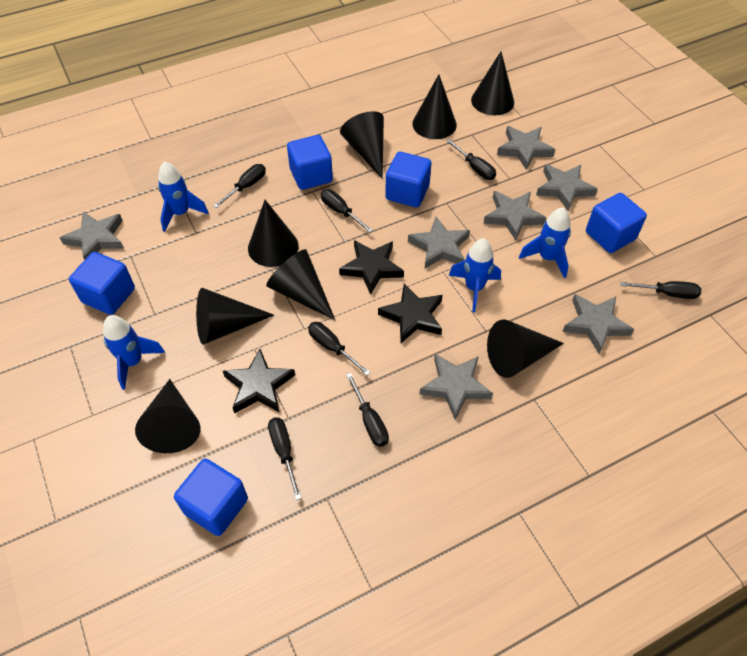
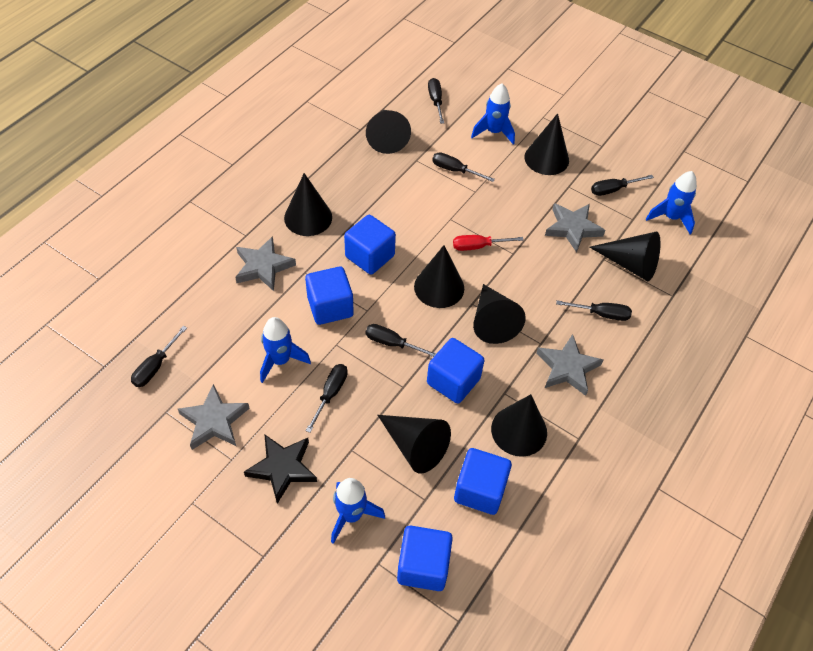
black star: 3 -> 1
grey star: 7 -> 4
red screwdriver: 0 -> 1

